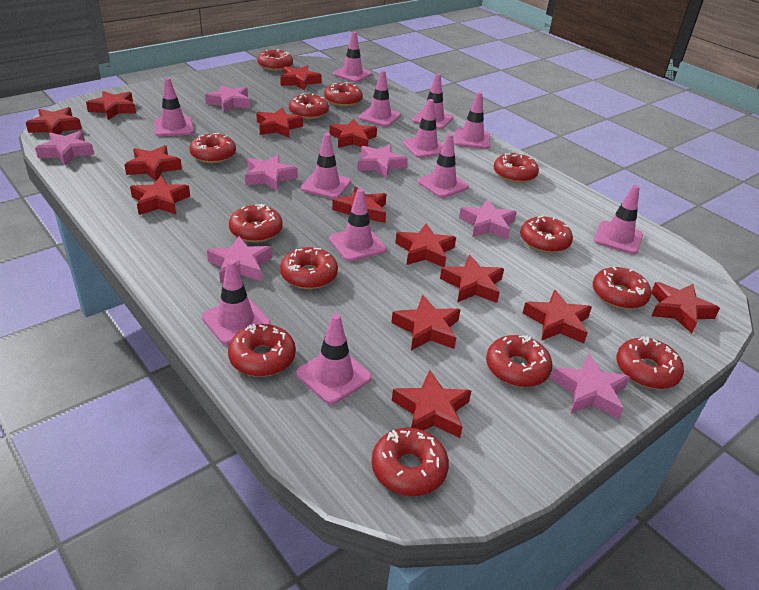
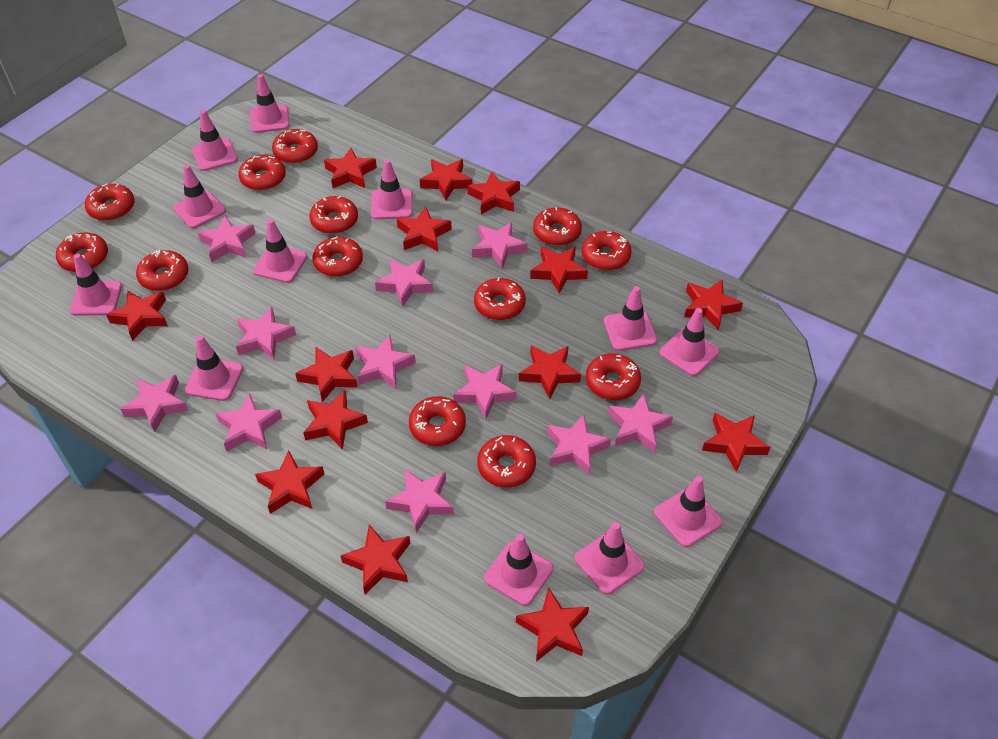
pink star: 7 -> 11

